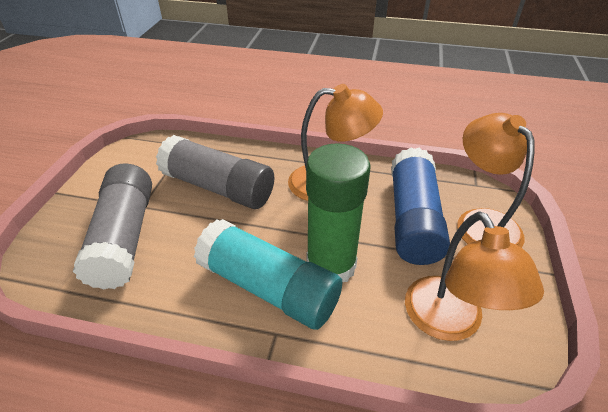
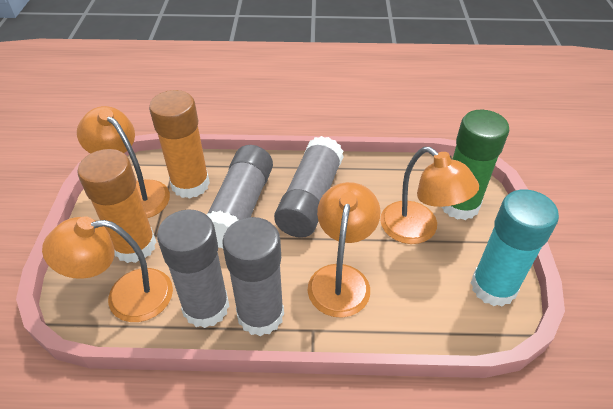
blue glue stick: 1 -> 0
grey glue stick: 2 -> 4
orange glue stick: 0 -> 2
orange lamp: 3 -> 4

